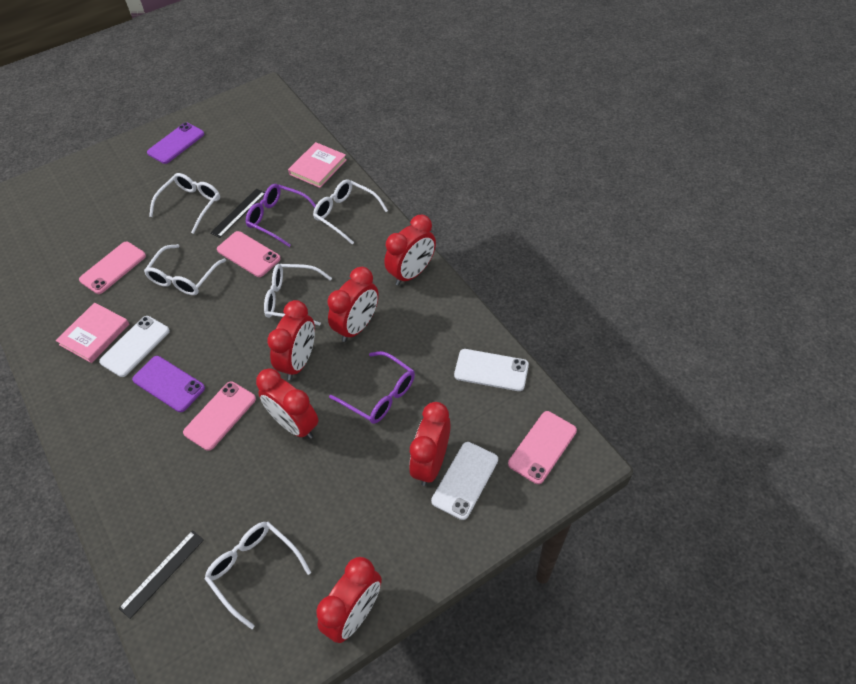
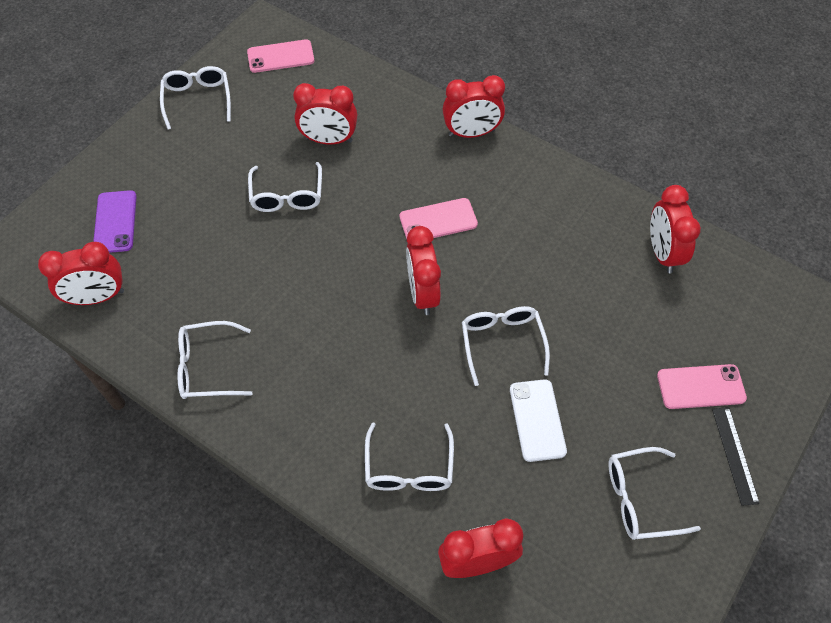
black ruler: 2 -> 1
pink book: 2 -> 0
pink phone: 4 -> 3
purple glasses: 2 -> 0
purple phone: 2 -> 1
white glasses: 5 -> 6
white phone: 3 -> 1

